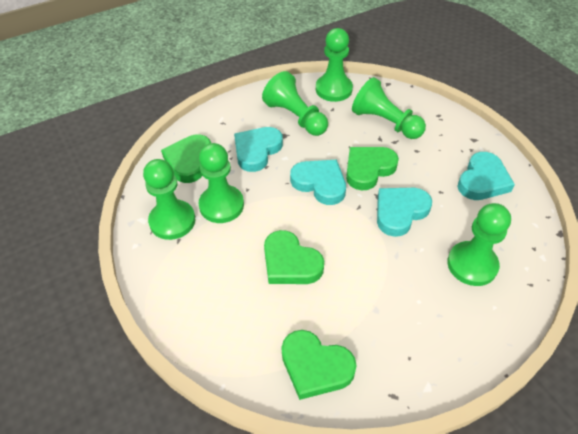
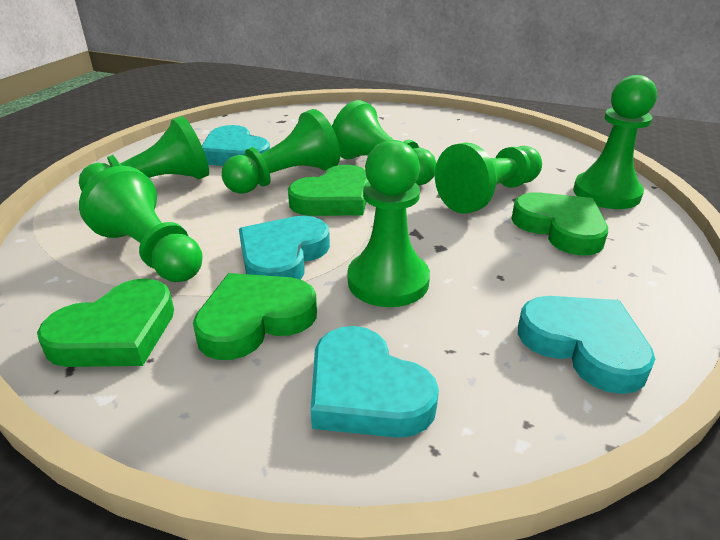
green pawn: 6 -> 7

